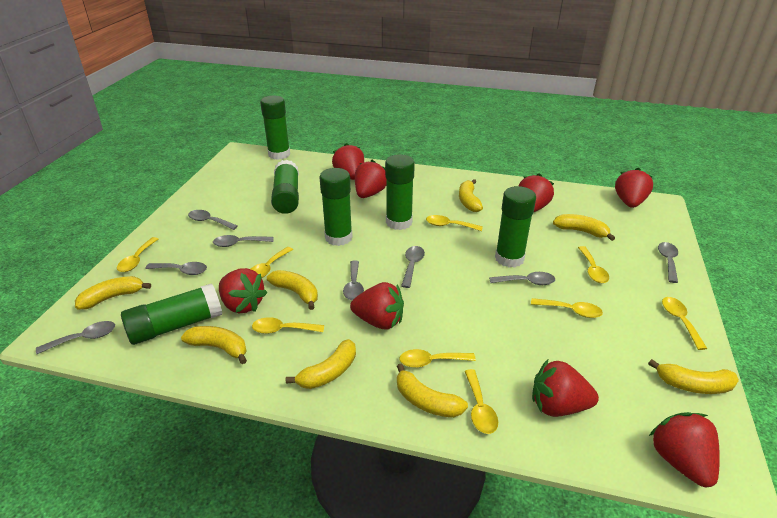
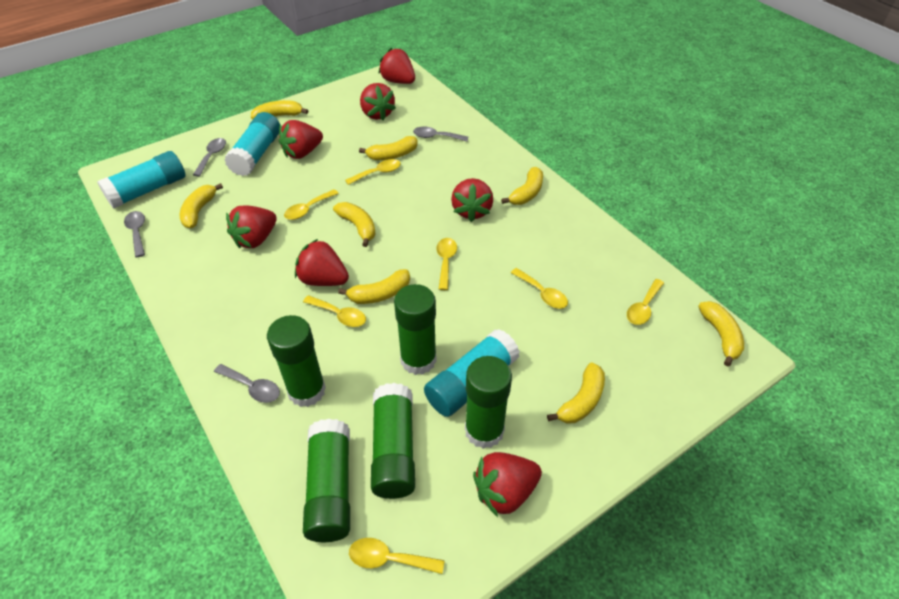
green glue stick: 6 -> 5
grey spoon: 8 -> 4
red strawberry: 8 -> 7
turquoise glue stick: 0 -> 3
yellow spoon: 9 -> 7

